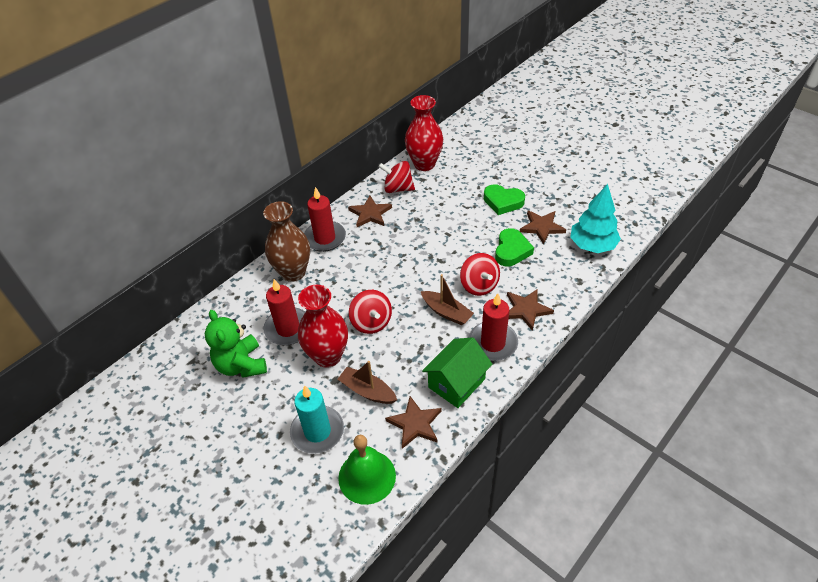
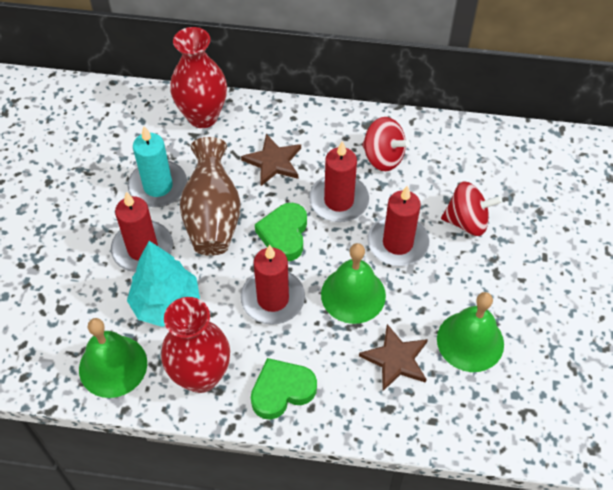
brown boat: 2 -> 0
brown star: 4 -> 2
green bell: 1 -> 3
green house: 1 -> 0
green teddy bear: 1 -> 0
red candle: 3 -> 4
red spinning top: 3 -> 2

